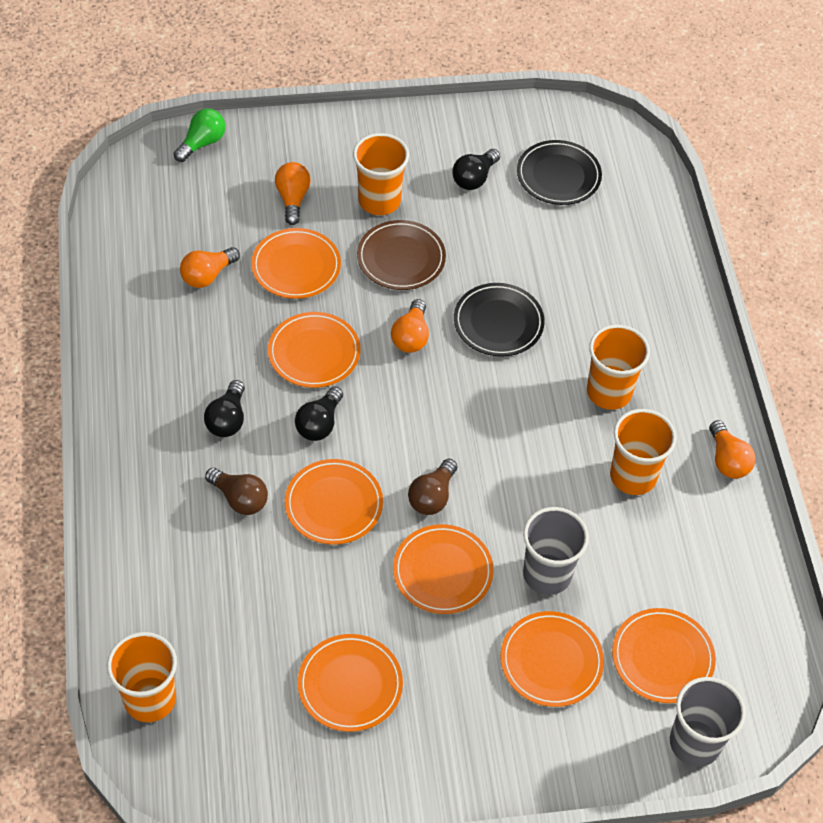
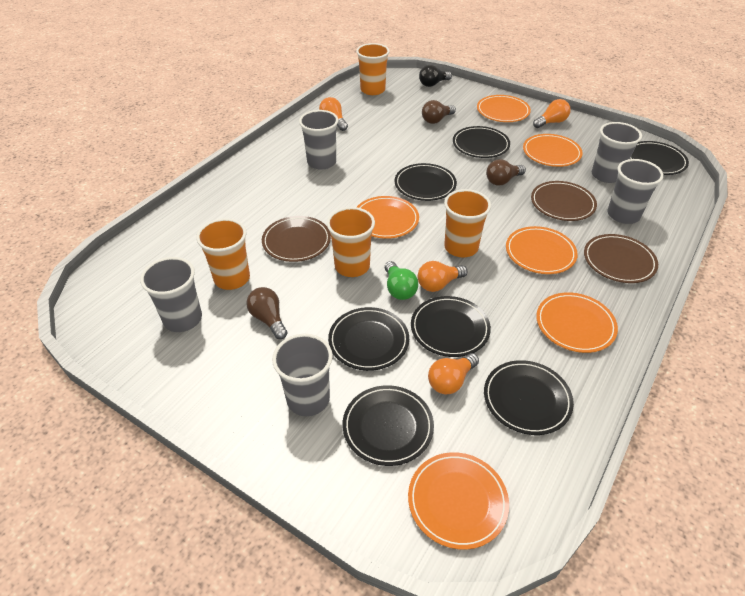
black light bulb: 3 -> 1
black plate: 2 -> 7
brown light bulb: 2 -> 3
brown plate: 1 -> 3
grey cup: 2 -> 5
orange plate: 7 -> 6

